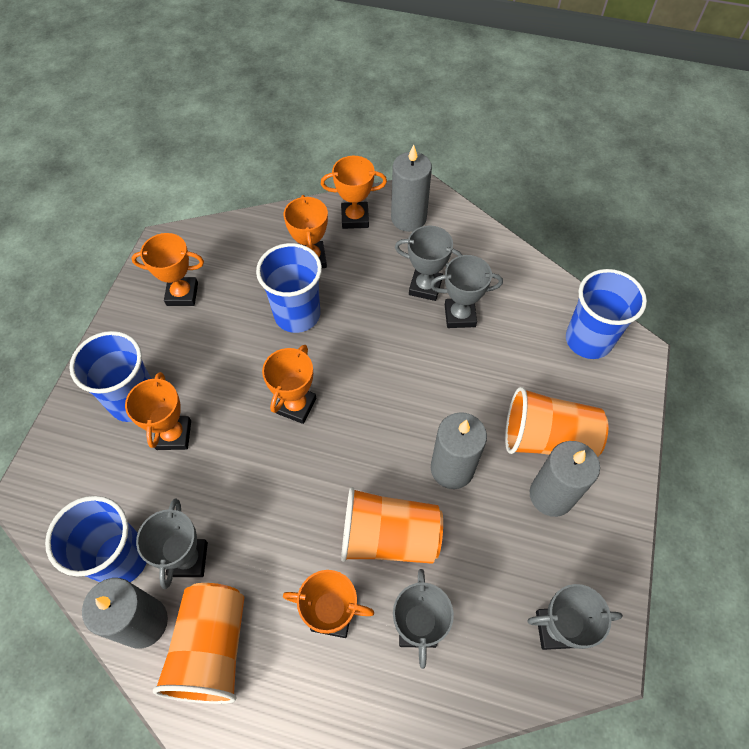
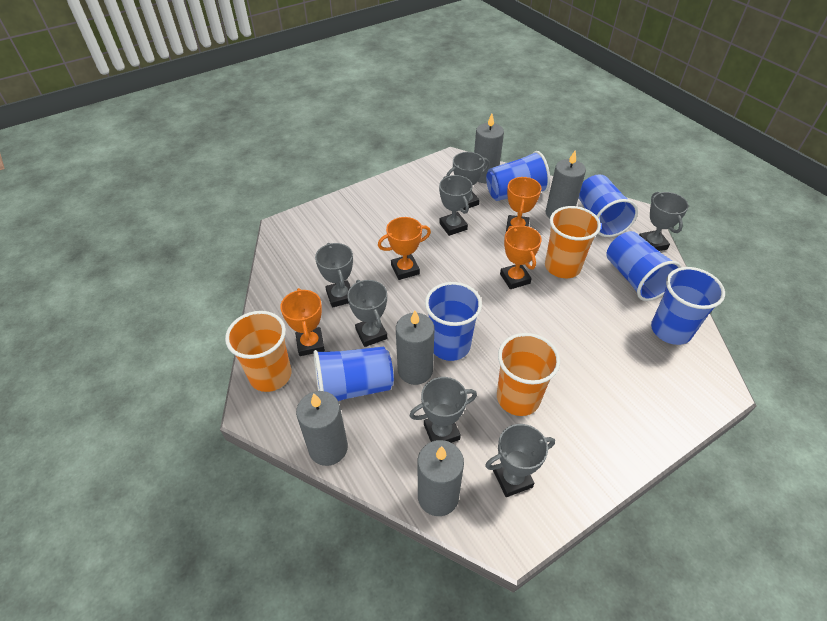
blue cup: 4 -> 6
grey candle: 4 -> 5
grey trophy: 5 -> 7
orange trophy: 6 -> 4

